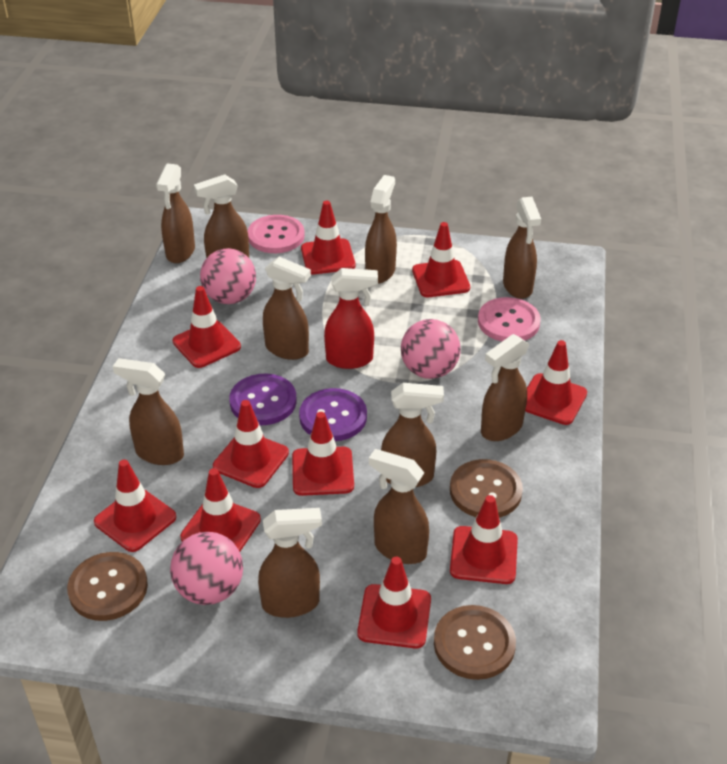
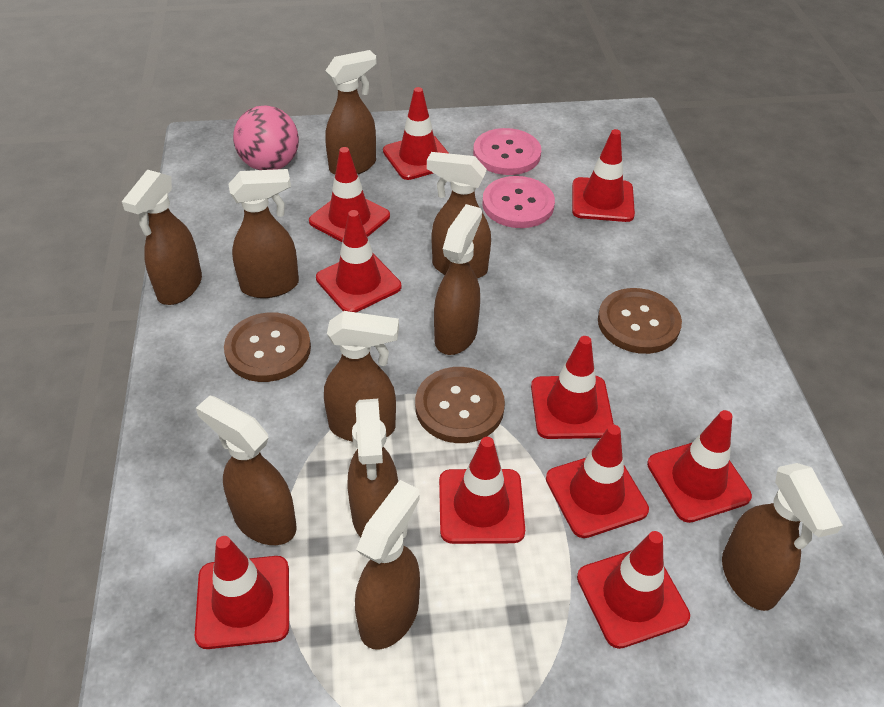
pink ball: 3 -> 1
purple button: 2 -> 0
red spray bottle: 1 -> 0

